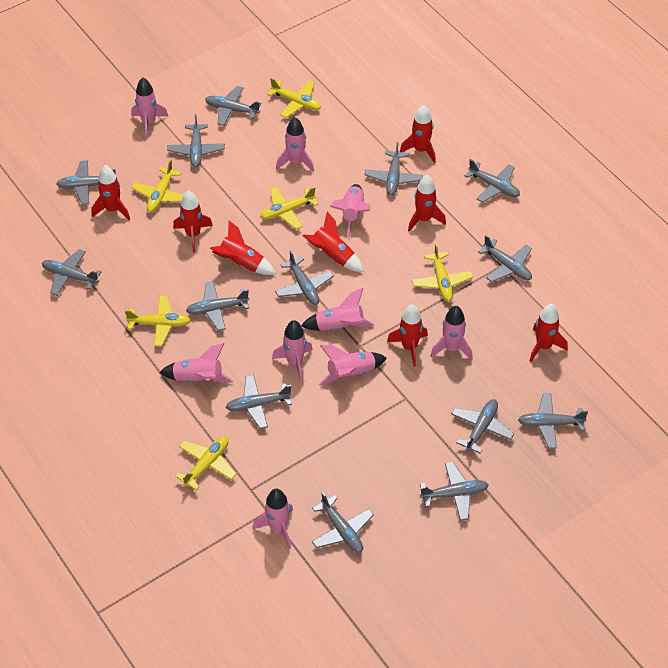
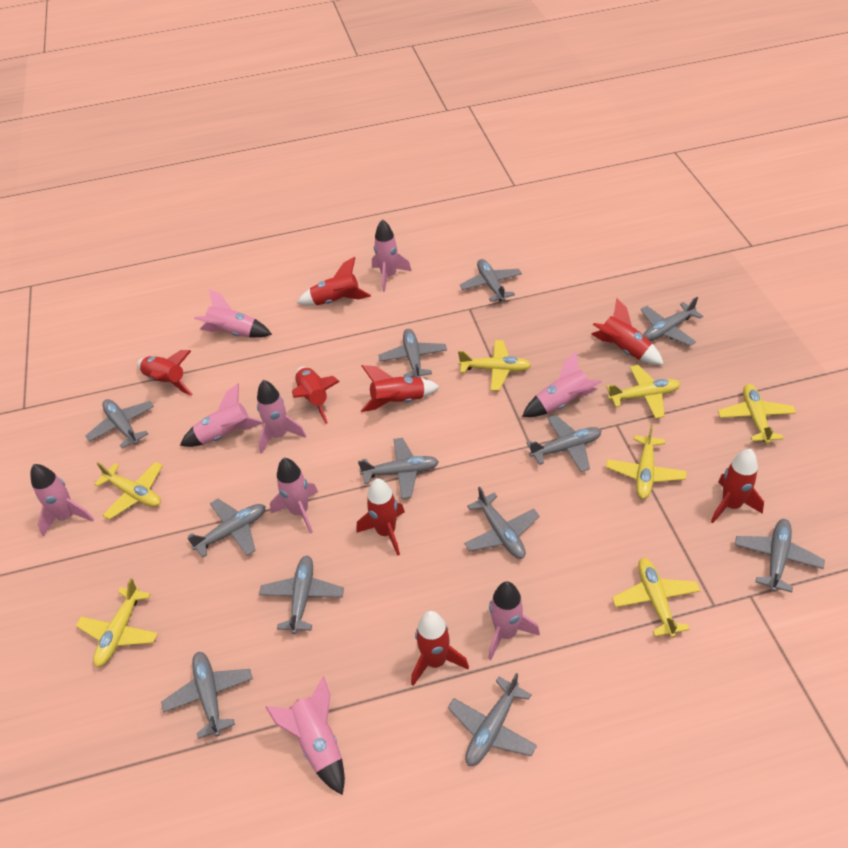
grey plane: 14 -> 12
yellow plane: 6 -> 7

